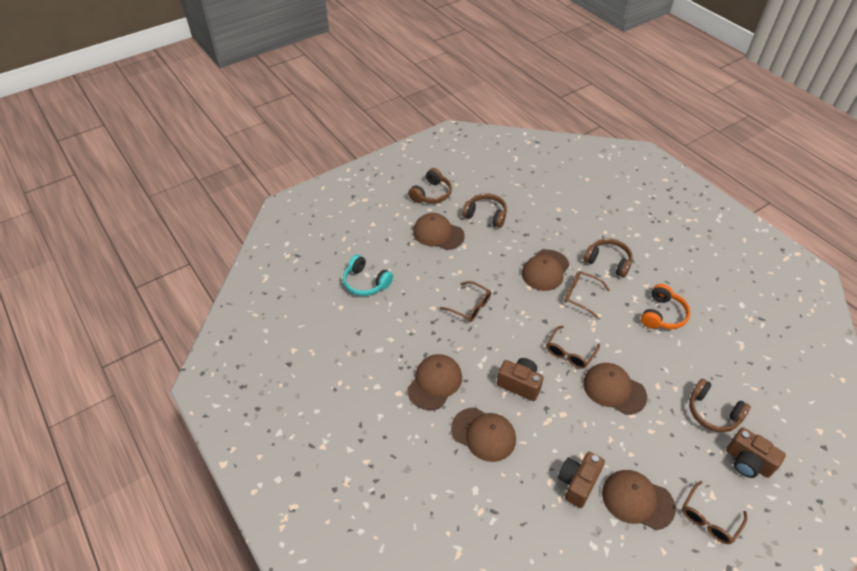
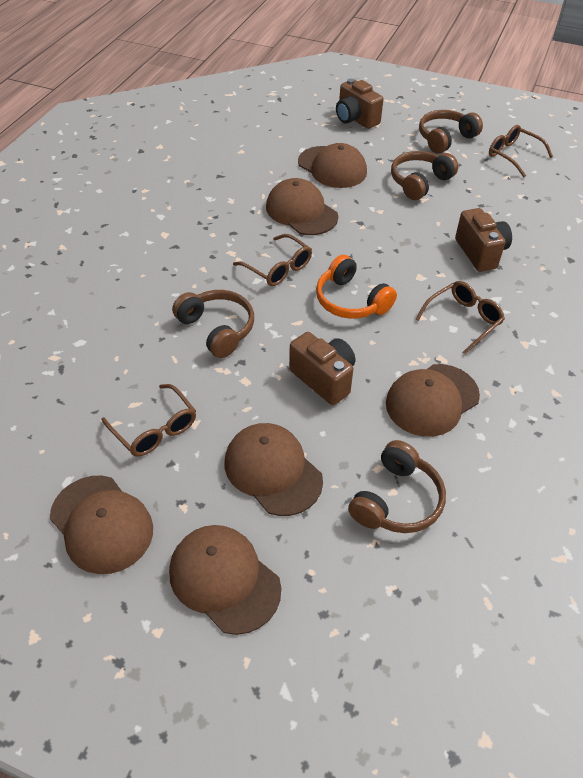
turquoise headphones: 1 -> 0

